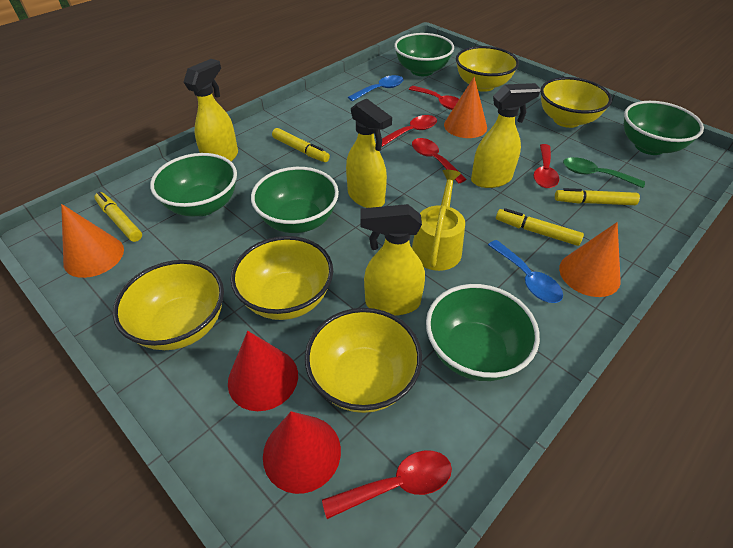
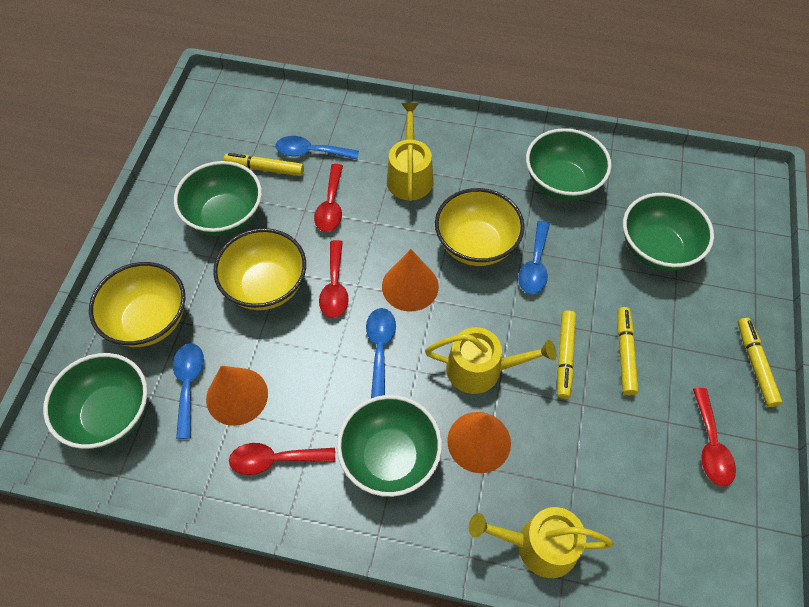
blue spoon: 2 -> 4
green spoon: 1 -> 0
red cone: 2 -> 0
red spoon: 5 -> 4
yellow bowl: 5 -> 3
yellow spray bottle: 4 -> 0
yellow watering can: 1 -> 3

